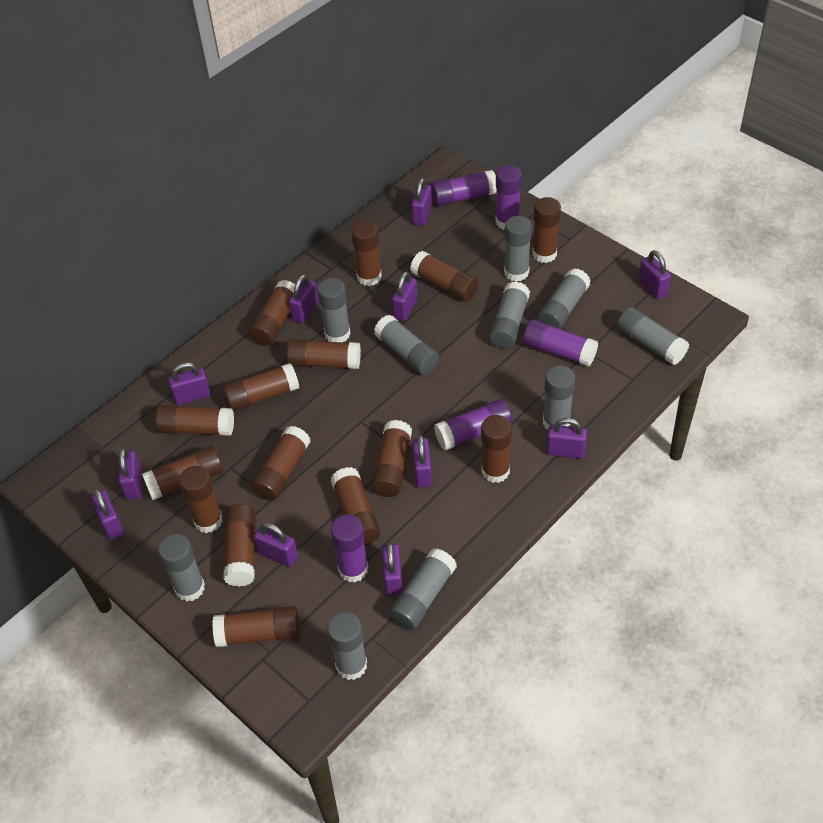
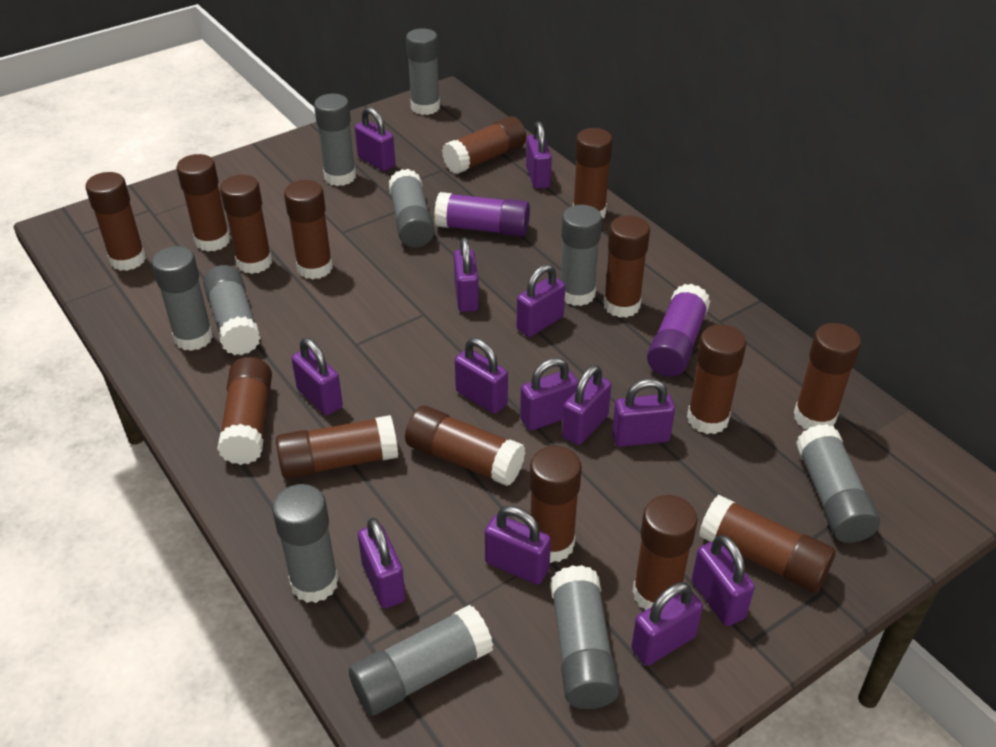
purple glue stick: 5 -> 2
purple padlock: 11 -> 13

